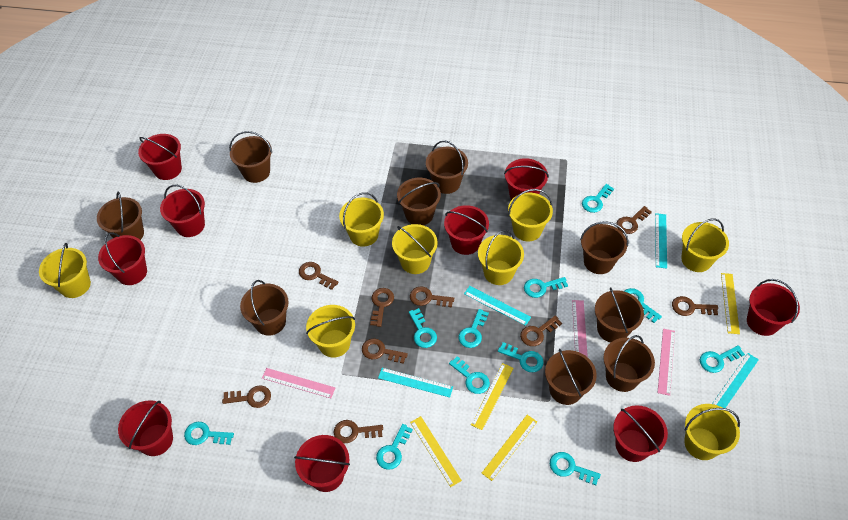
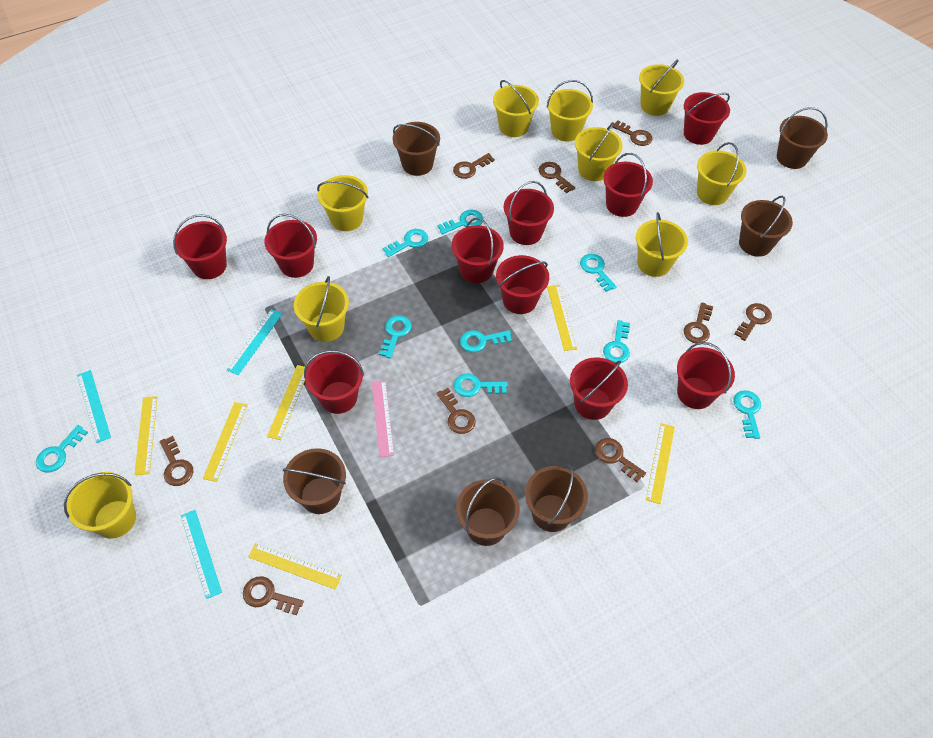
brown bucket: 9 -> 6
pink ruler: 3 -> 1
red bucket: 9 -> 10
turquoise key: 11 -> 9
turquoise ruler: 4 -> 3
yellow bucket: 8 -> 9
yellow ruler: 4 -> 6

